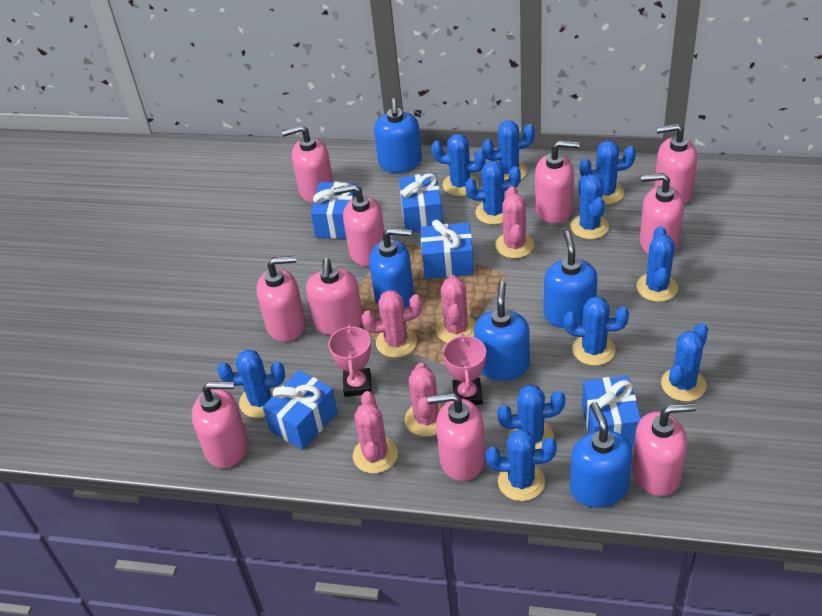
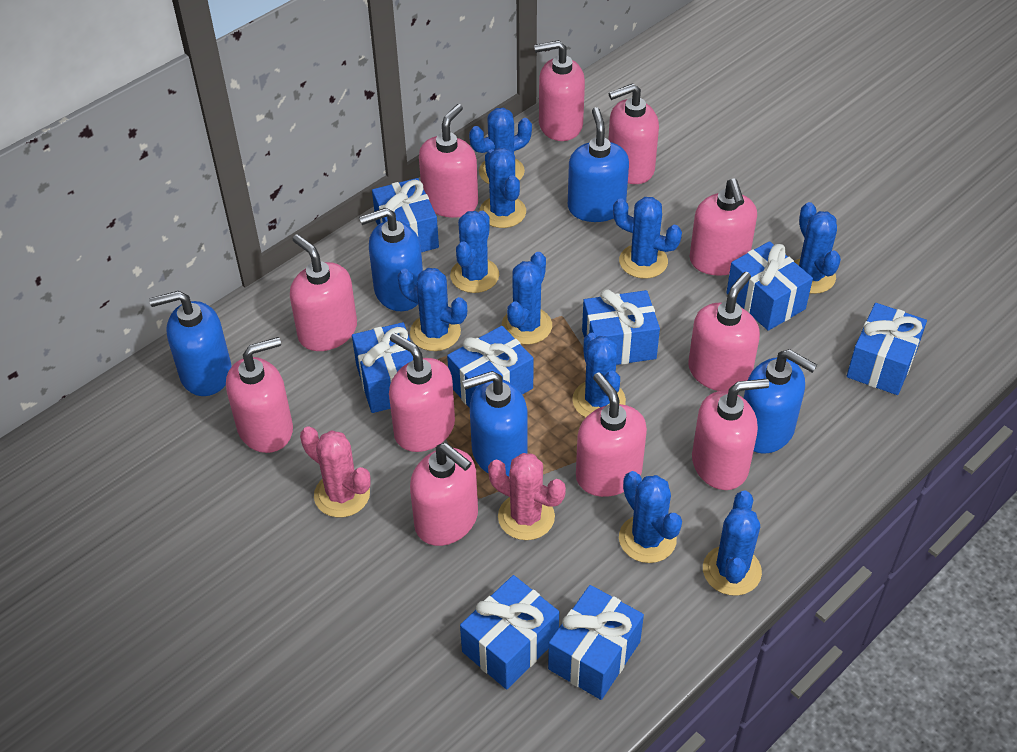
blue cactus: 11 -> 10
blue gift: 5 -> 8
pink cactus: 5 -> 2
pink soap dispenser: 10 -> 11
pink trophy: 2 -> 0

